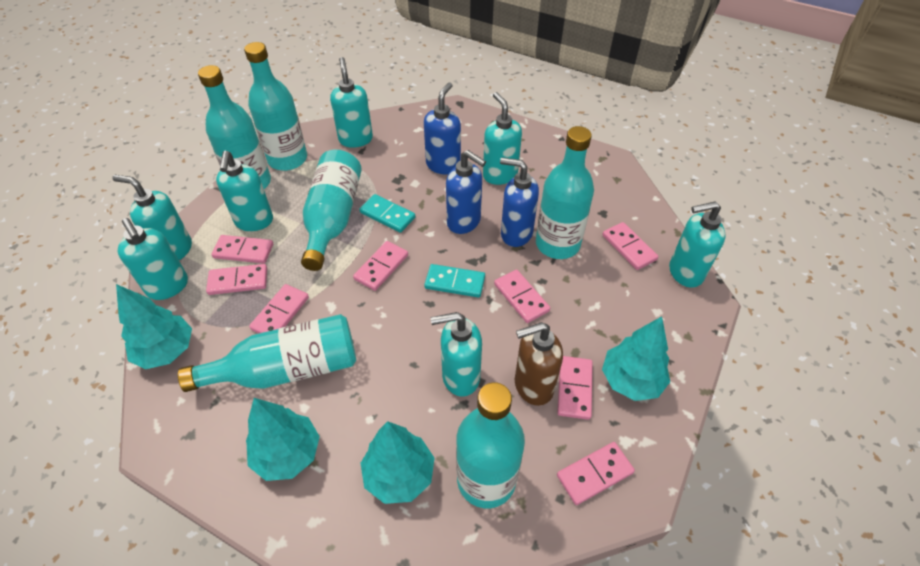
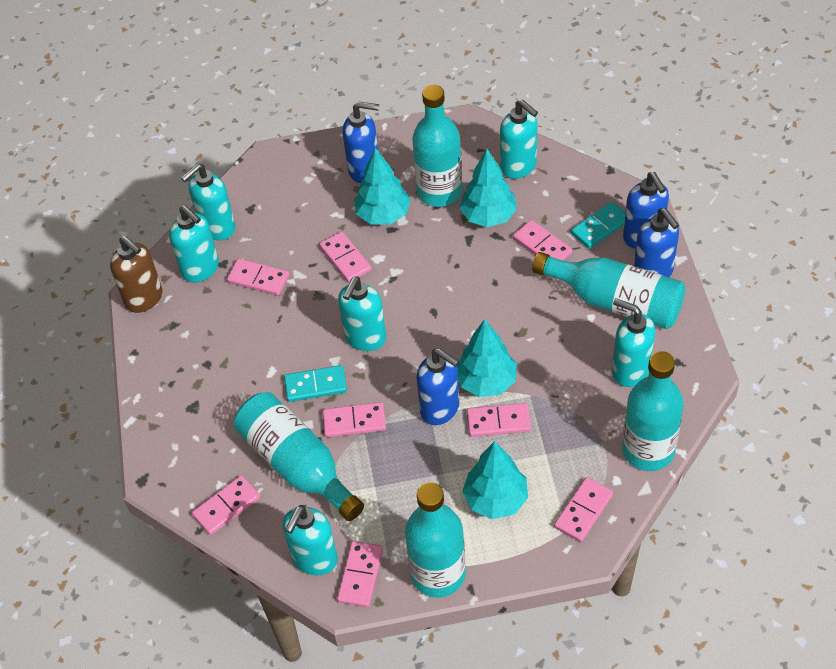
blue soap dispenser: 3 -> 4
turquoise bottle: 6 -> 5
turquoise soap dispenser: 7 -> 6

